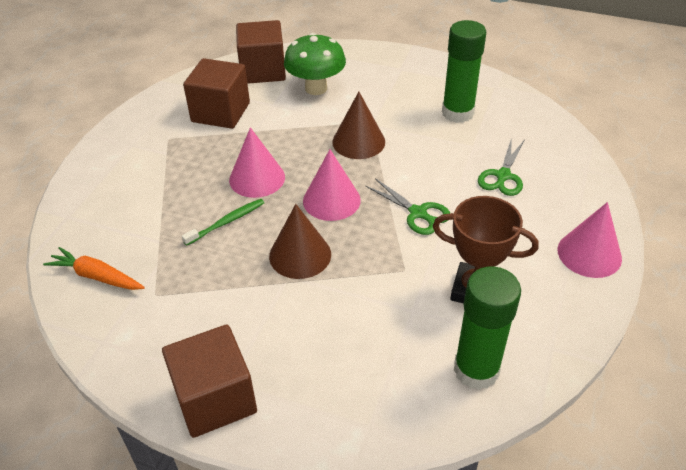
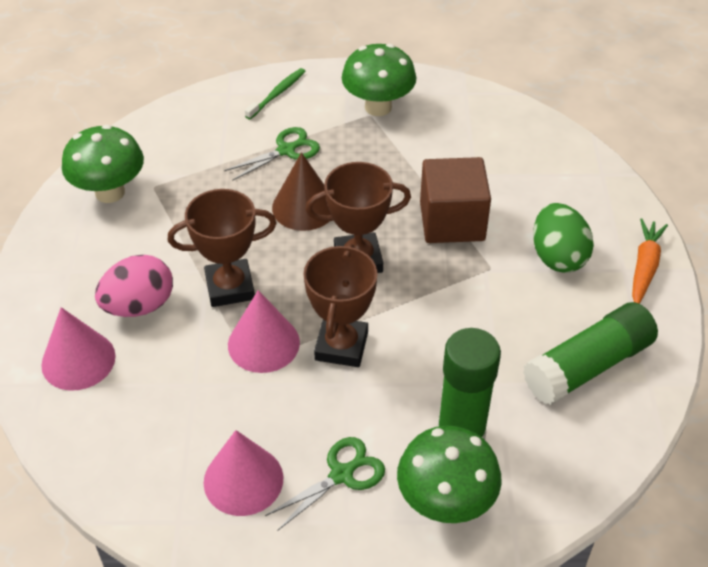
brown cone: 2 -> 1
brown cube: 3 -> 1
brown trophy: 1 -> 3
green egg: 0 -> 1
green mushroom: 1 -> 3
pink egg: 0 -> 1

